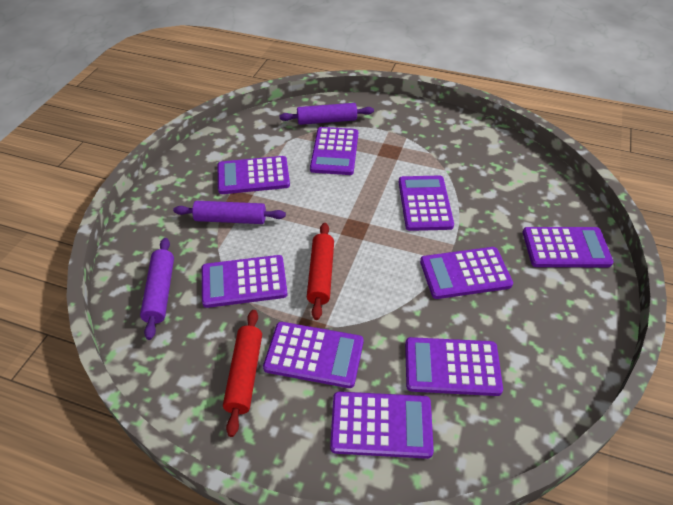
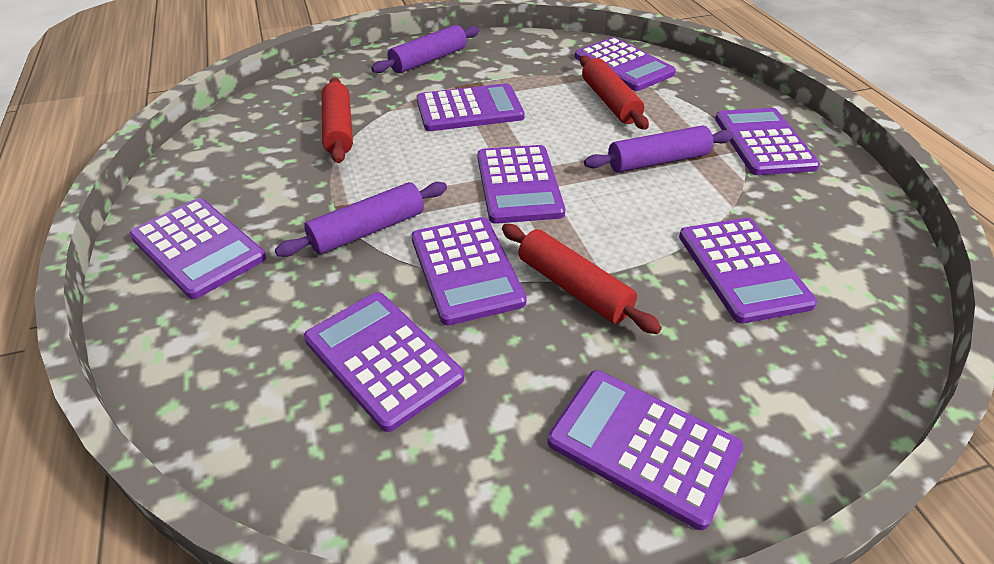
red rolling pin: 2 -> 3

